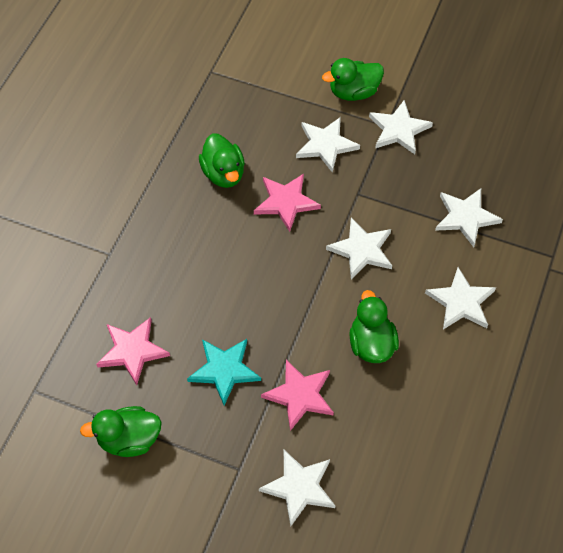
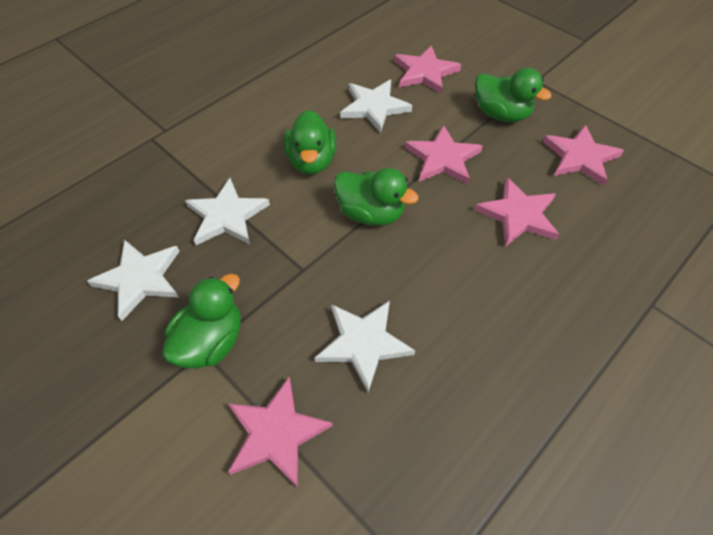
pink star: 3 -> 5
turquoise star: 1 -> 0
white star: 6 -> 4

